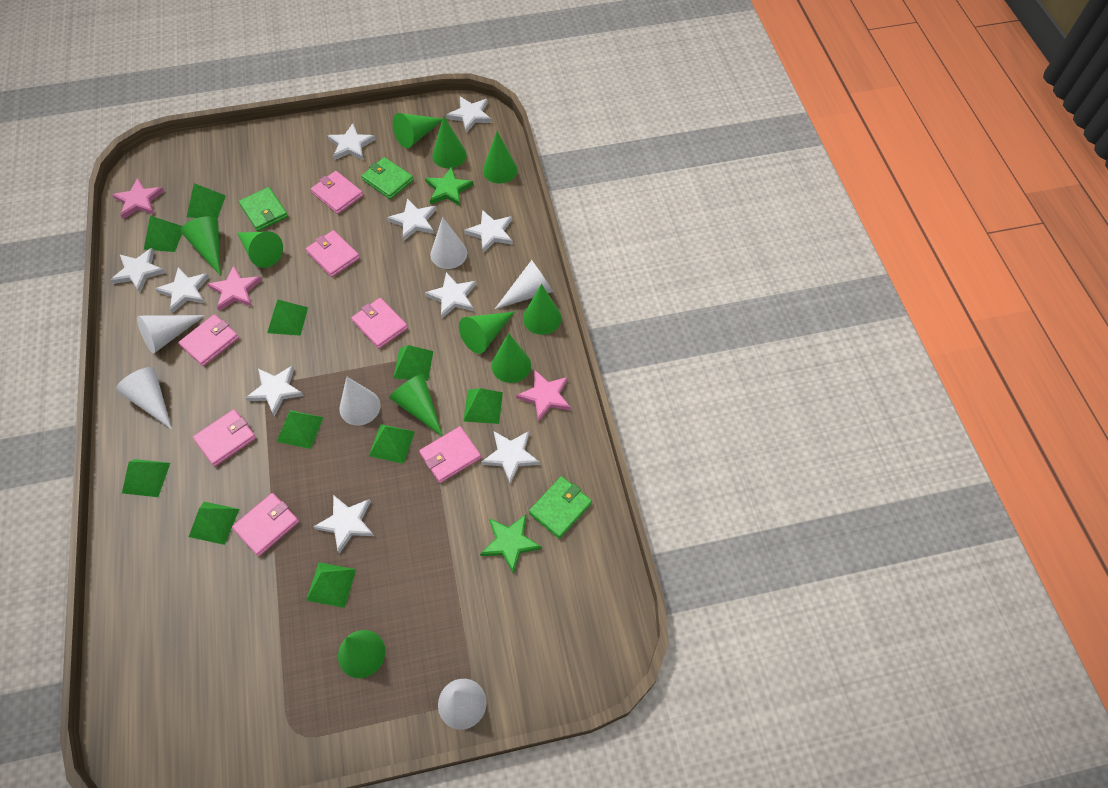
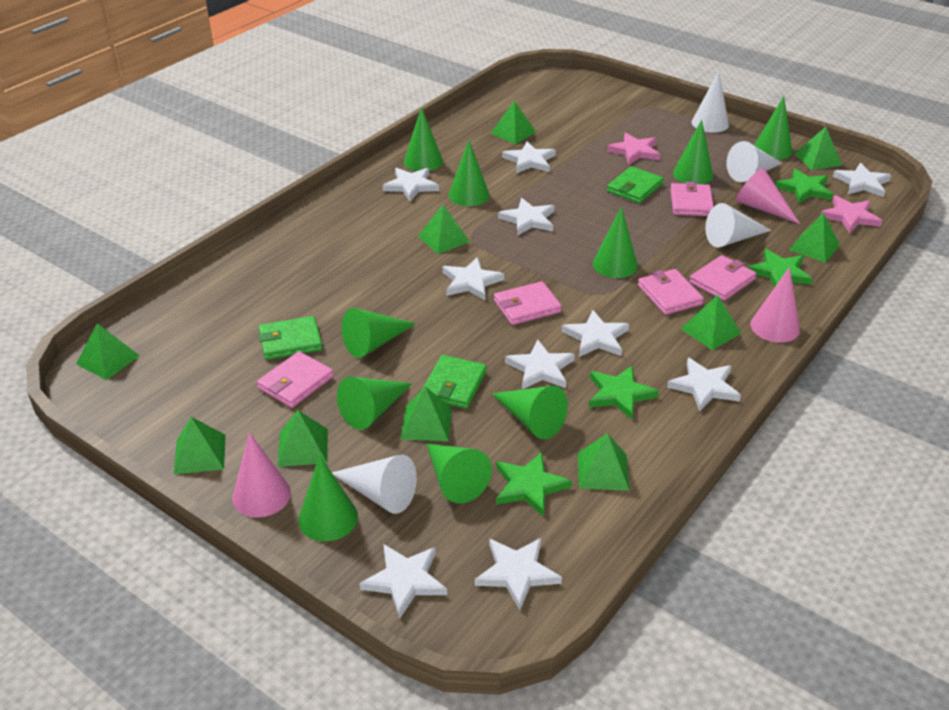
green star: 2 -> 4
pink cone: 0 -> 3
pink star: 3 -> 2
pink wallet: 7 -> 5
white cone: 6 -> 4

